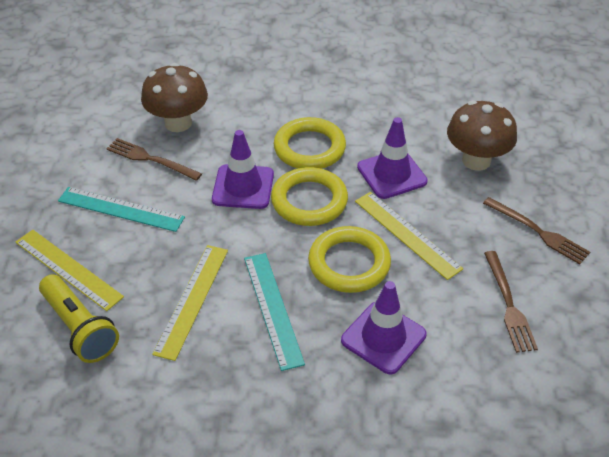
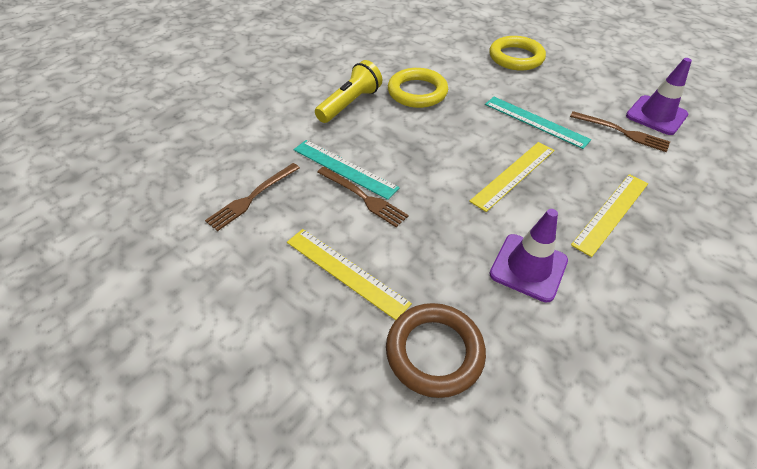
brown mushroom: 2 -> 0
brown ring: 0 -> 1
purple traffic cone: 3 -> 2
yellow ring: 3 -> 2

